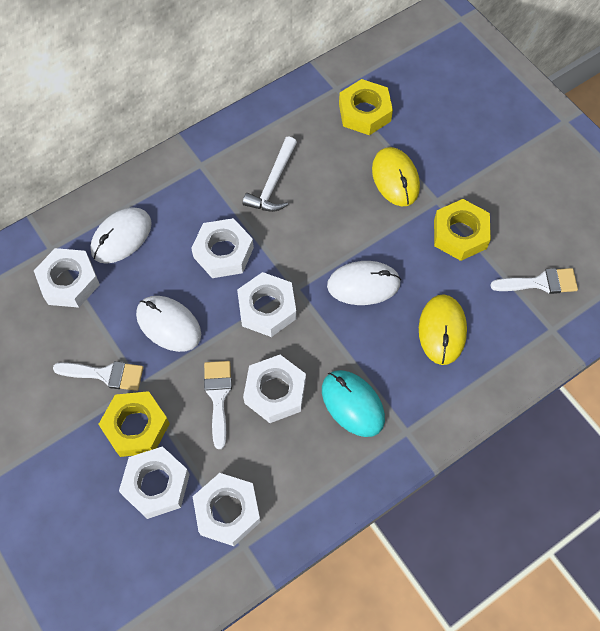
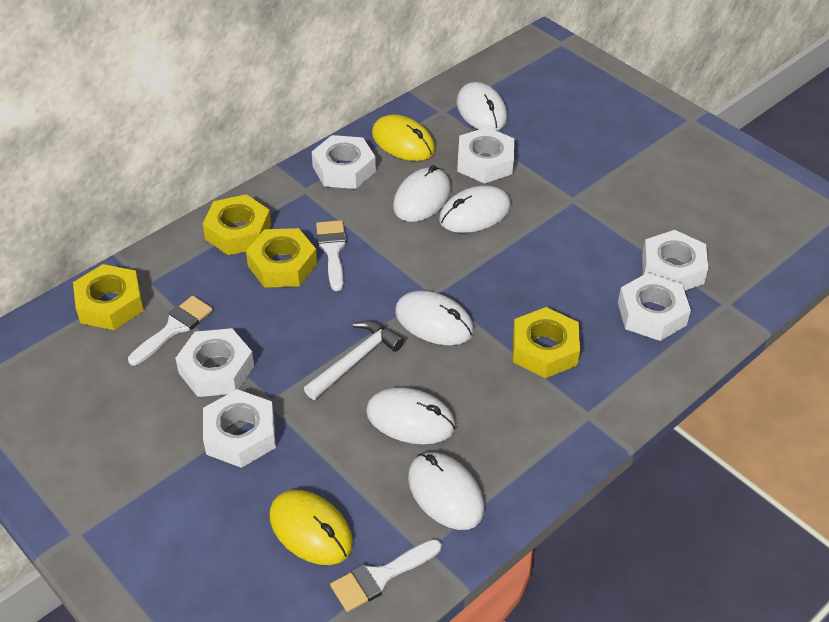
turquoise mouse: 1 -> 0
white mouse: 3 -> 6
yellow nut: 3 -> 4

